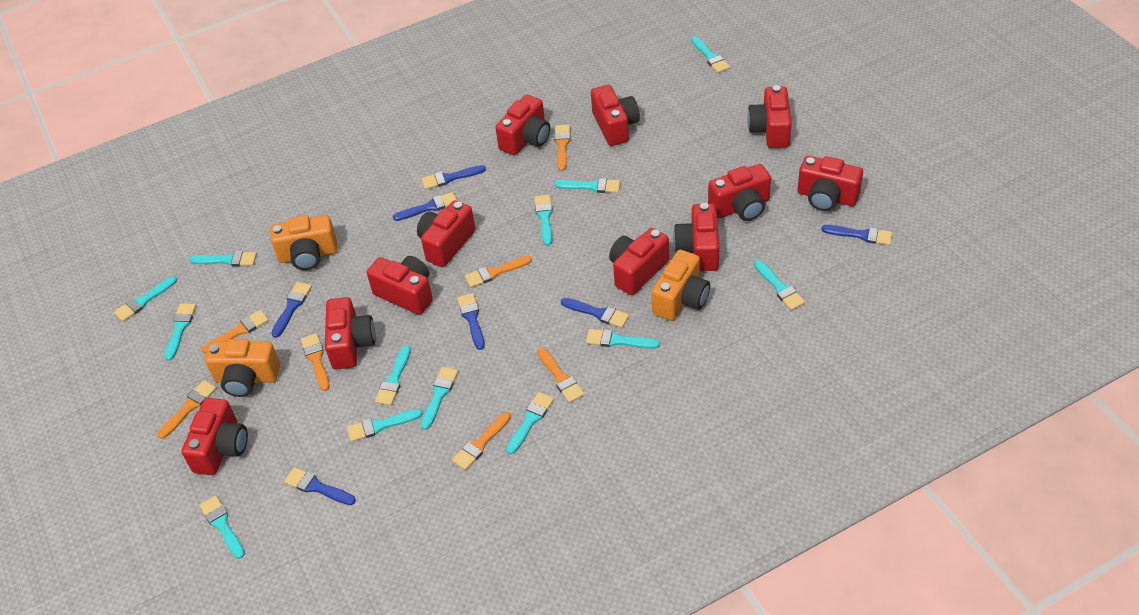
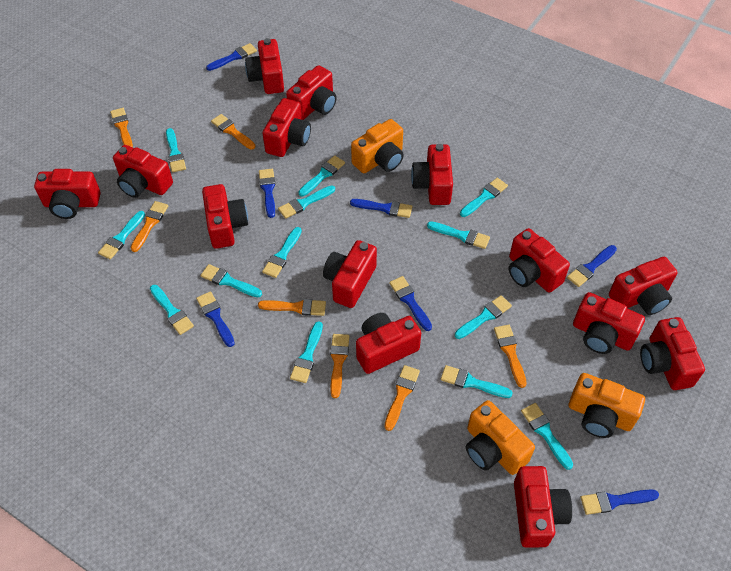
red camera: 11 -> 14

